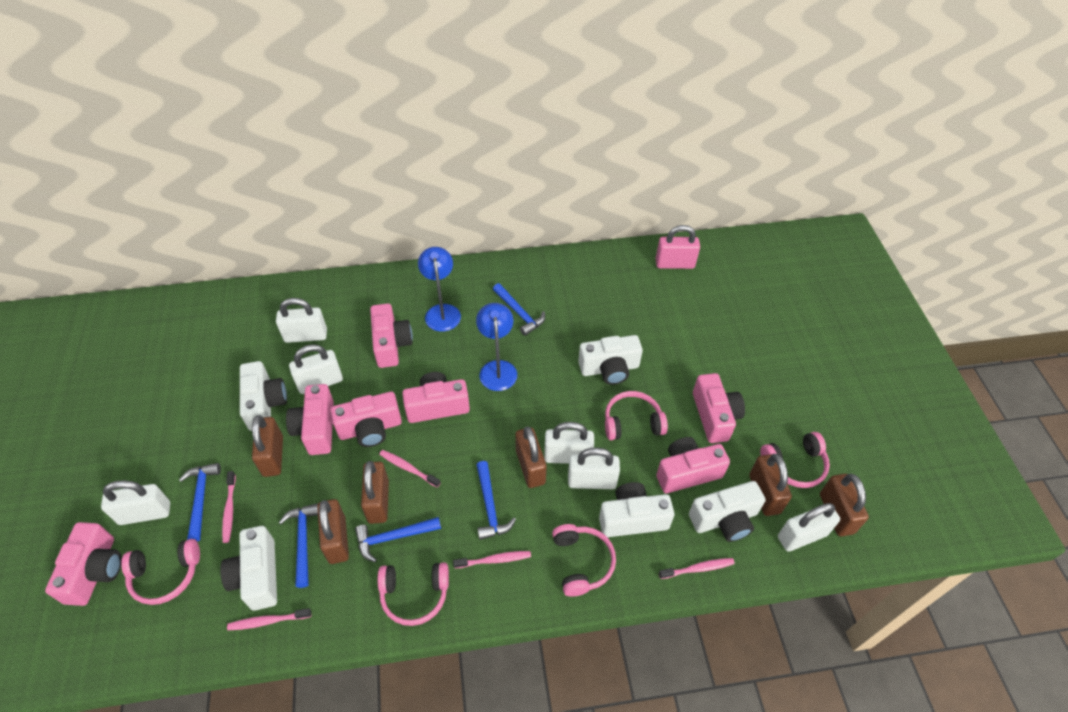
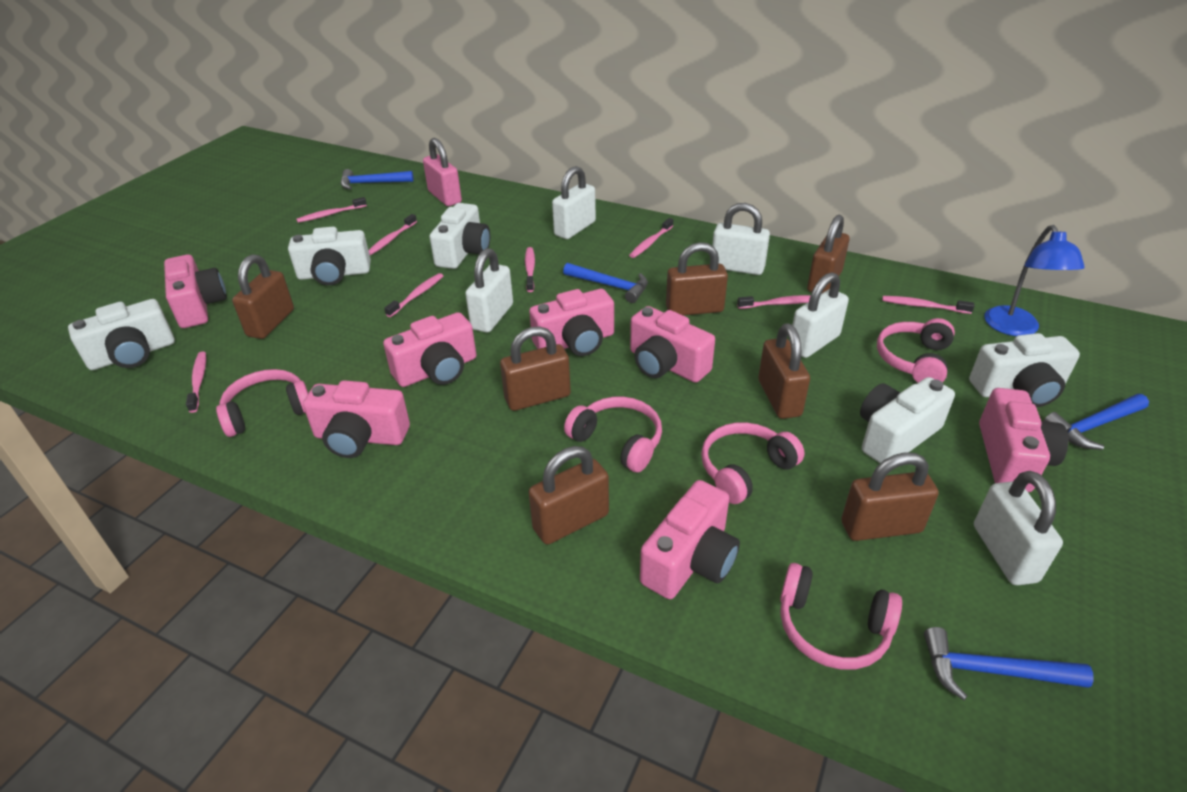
blue hammer: 5 -> 4
blue lamp: 2 -> 1
brown padlock: 6 -> 7
pink toothbrush: 5 -> 8
white padlock: 6 -> 5

